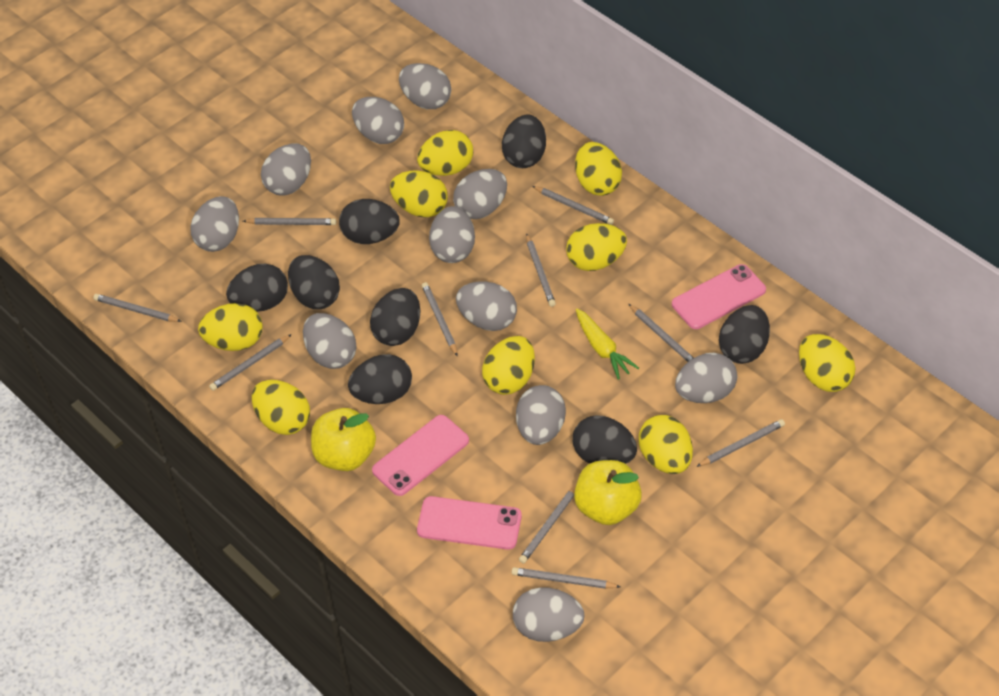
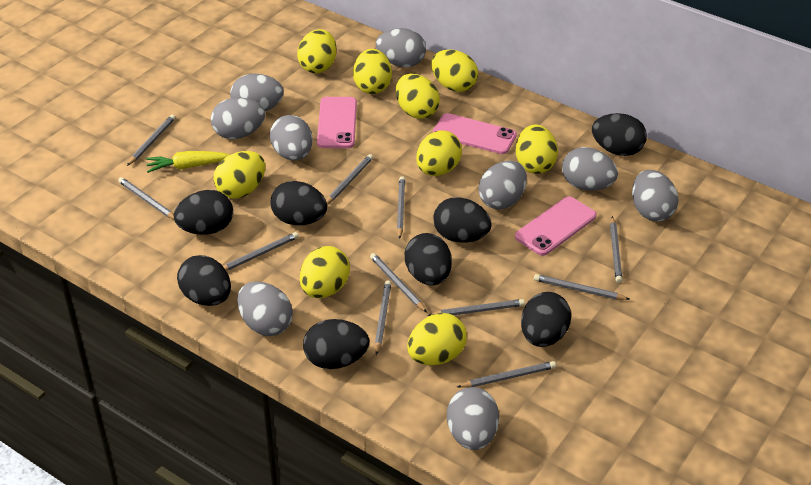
grey egg: 11 -> 9
grey pencil: 10 -> 11
yellow apple: 2 -> 0

